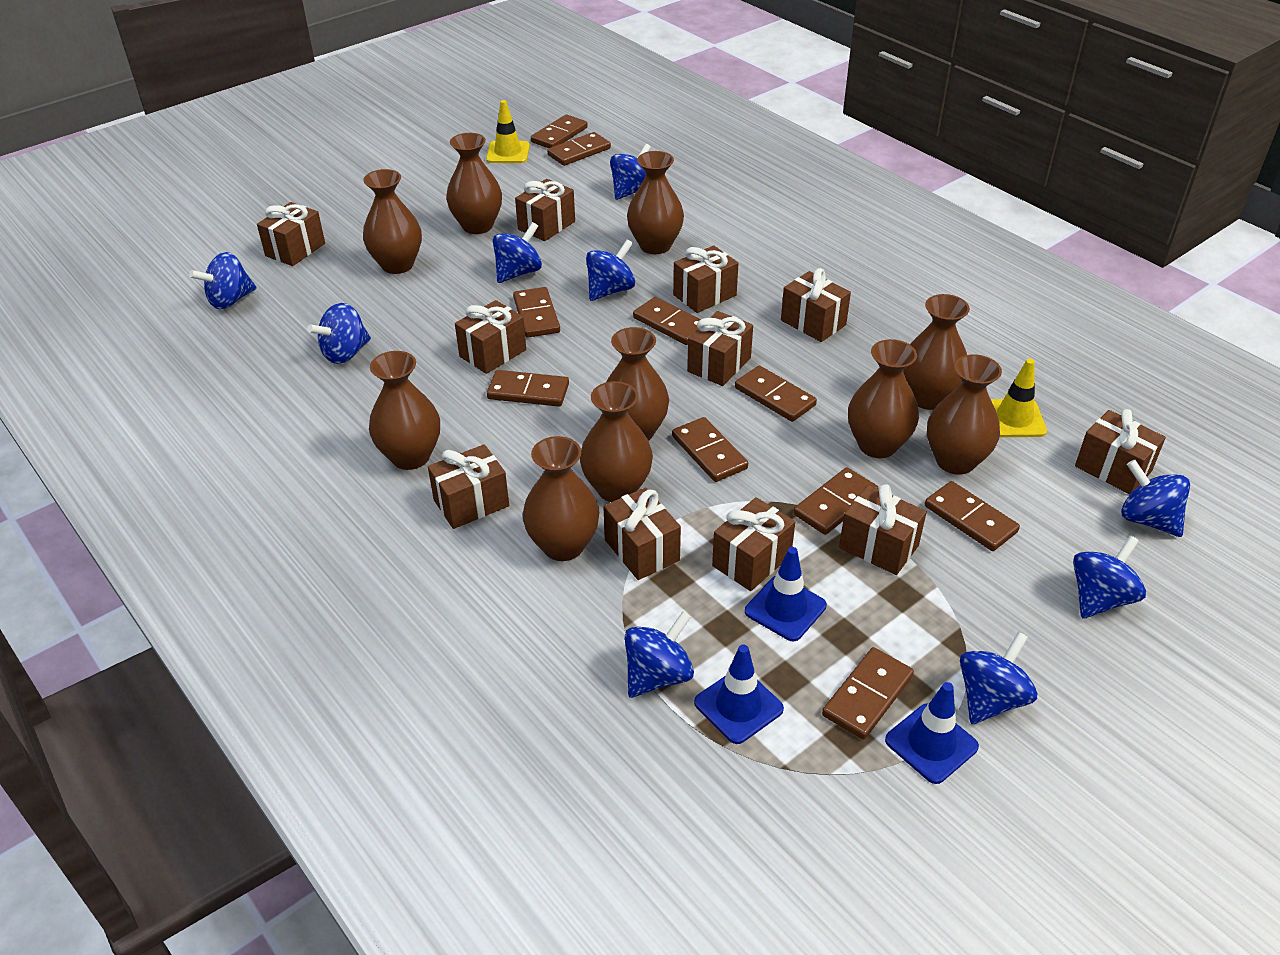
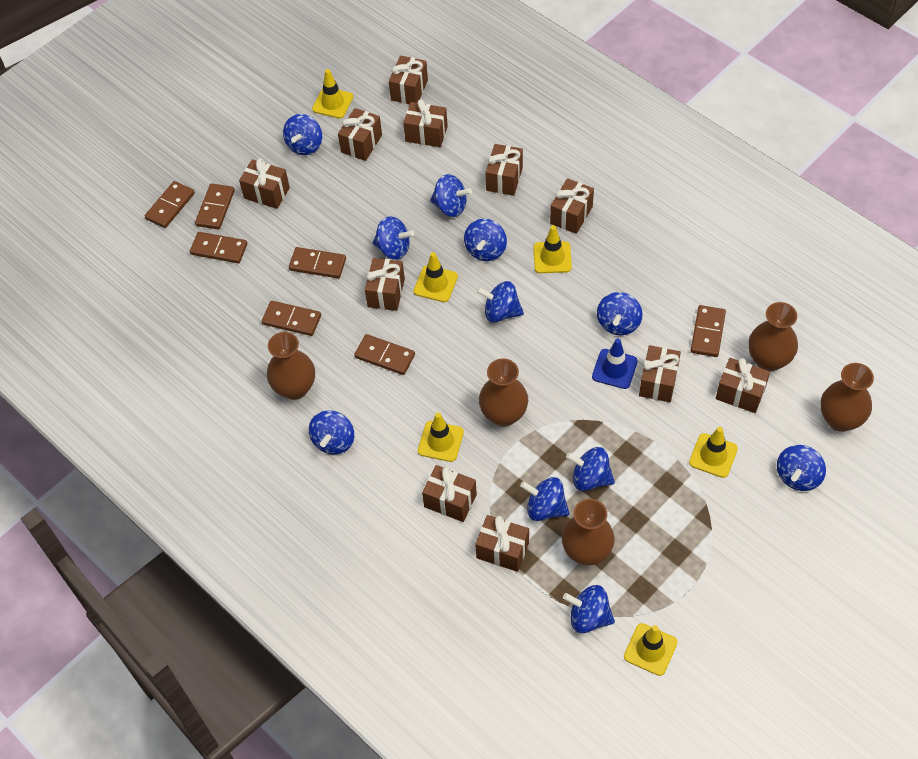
blue spinning top: 9 -> 11
blue traffic cone: 3 -> 1
brown domino: 10 -> 7
brown vase: 10 -> 5
yellow traffic cone: 2 -> 6

